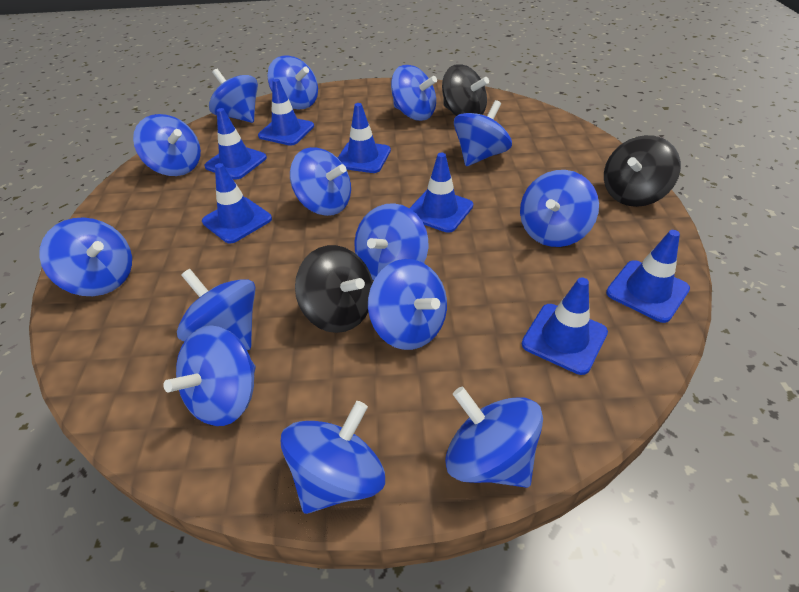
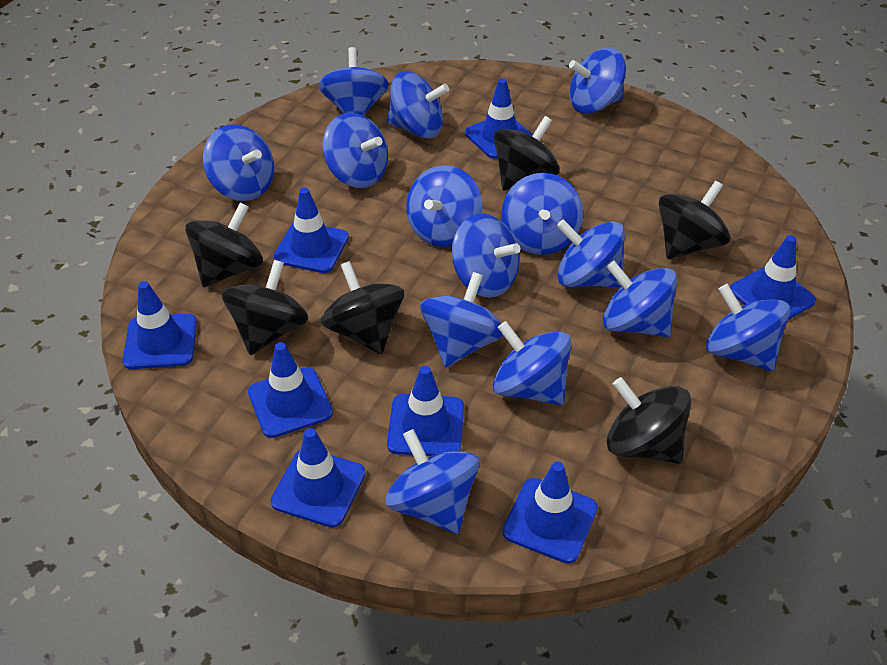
black spinning top: 3 -> 6
blue traffic cone: 7 -> 8

